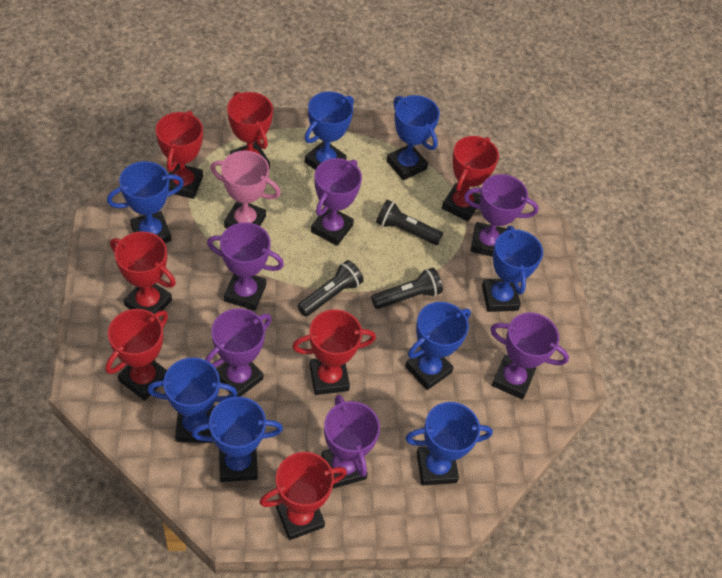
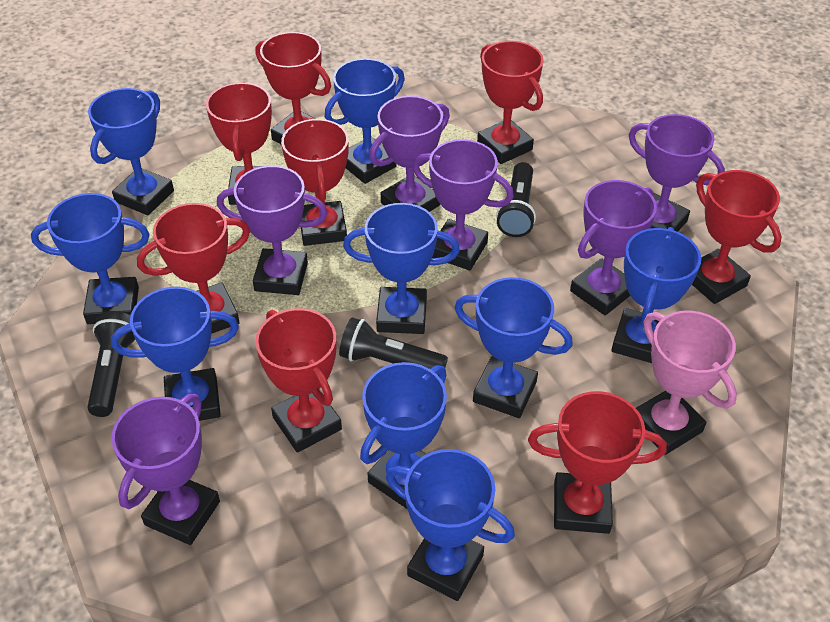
blue trophy: 8 -> 9
red trophy: 7 -> 8

